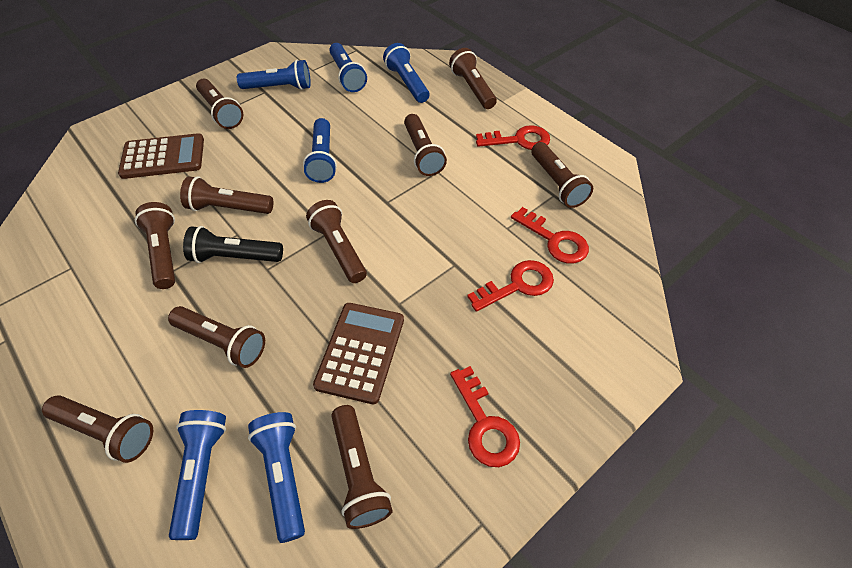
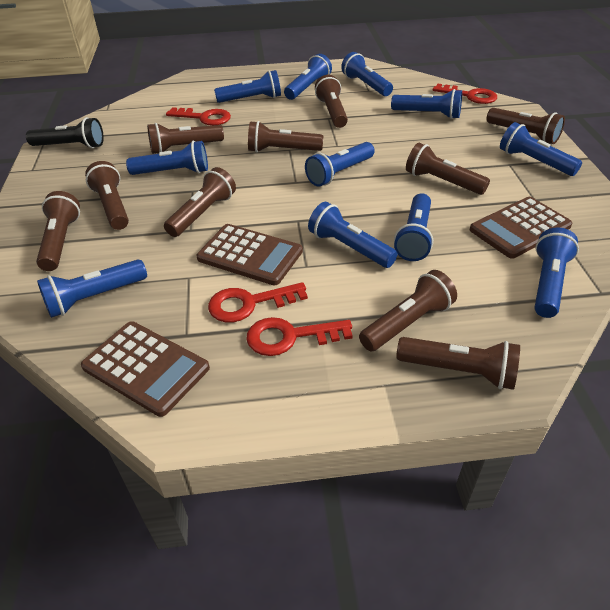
blue flashlight: 6 -> 11
brown calculator: 2 -> 3

